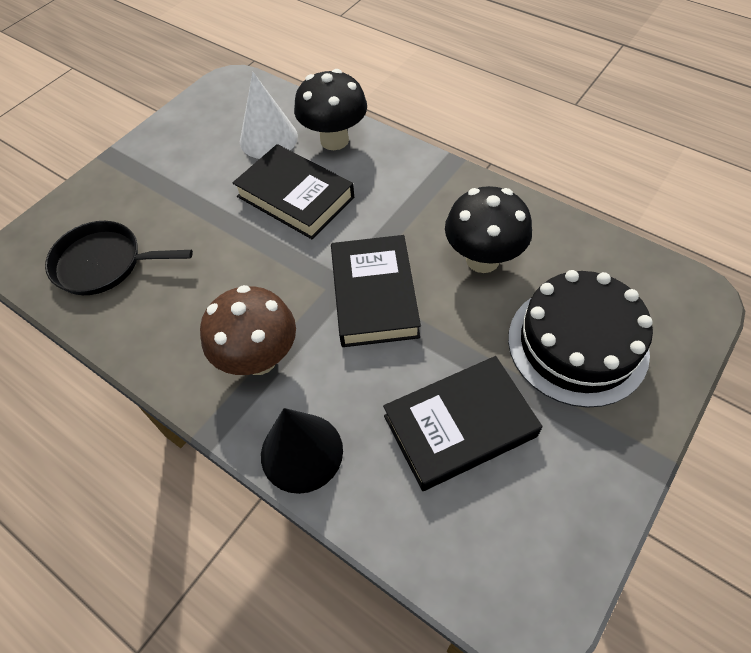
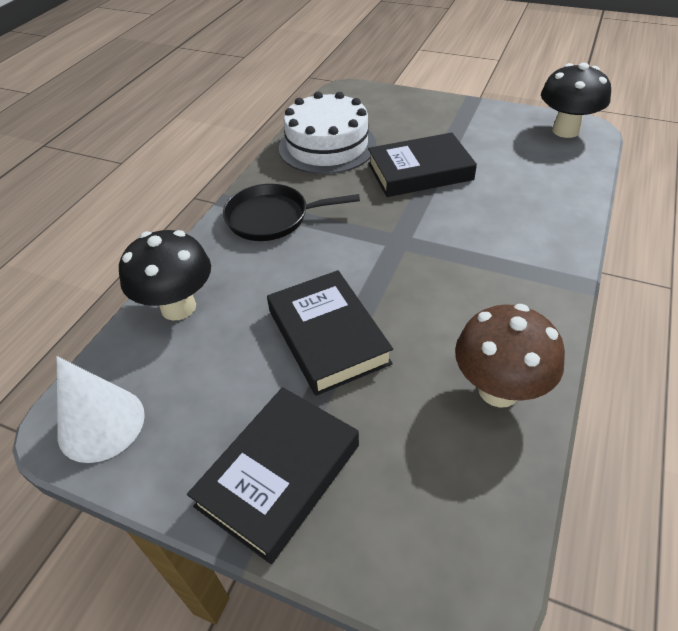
black cake: 1 -> 0
black cone: 1 -> 0
white cake: 0 -> 1

